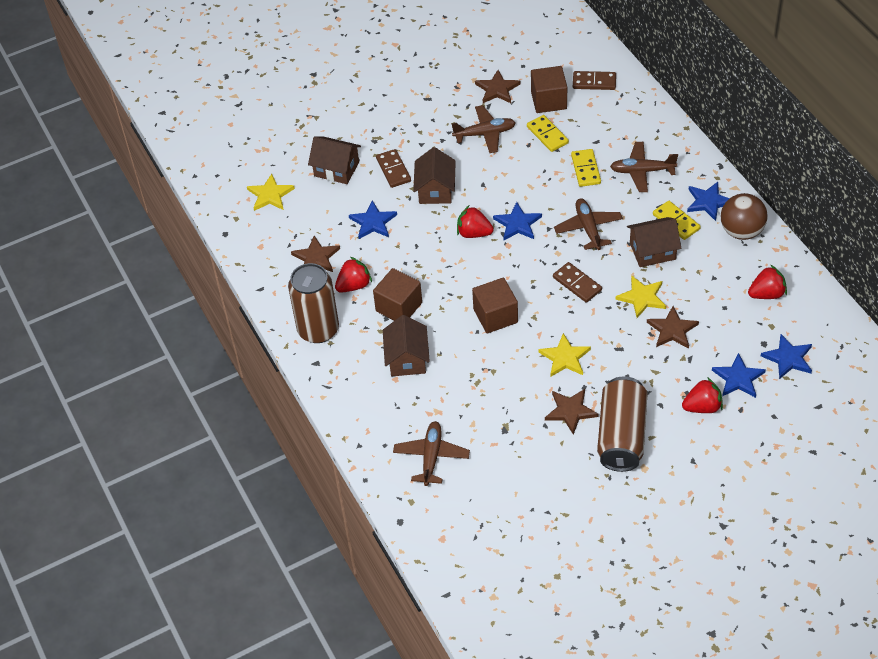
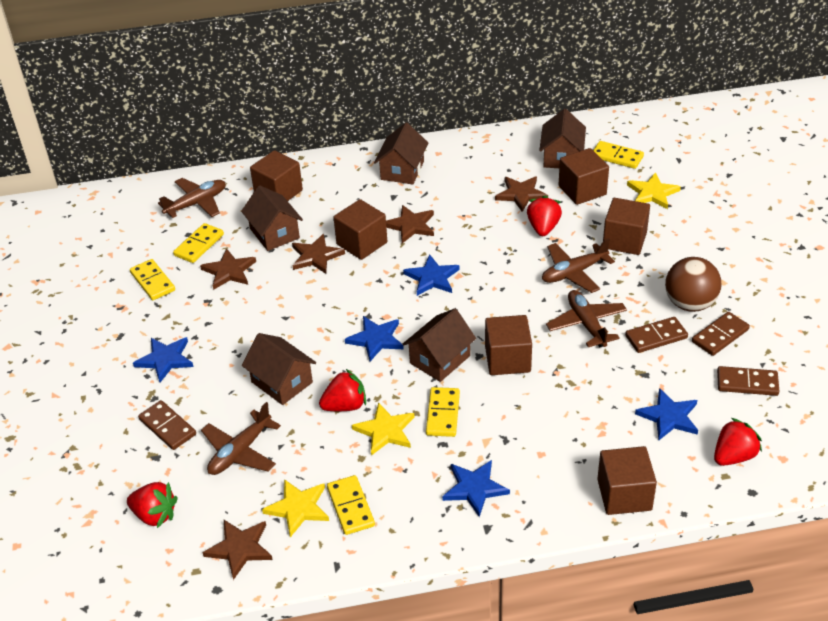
brown can: 2 -> 0
brown cube: 3 -> 6
brown domino: 3 -> 4
brown house: 4 -> 5
brown star: 4 -> 5
yellow domino: 3 -> 5

